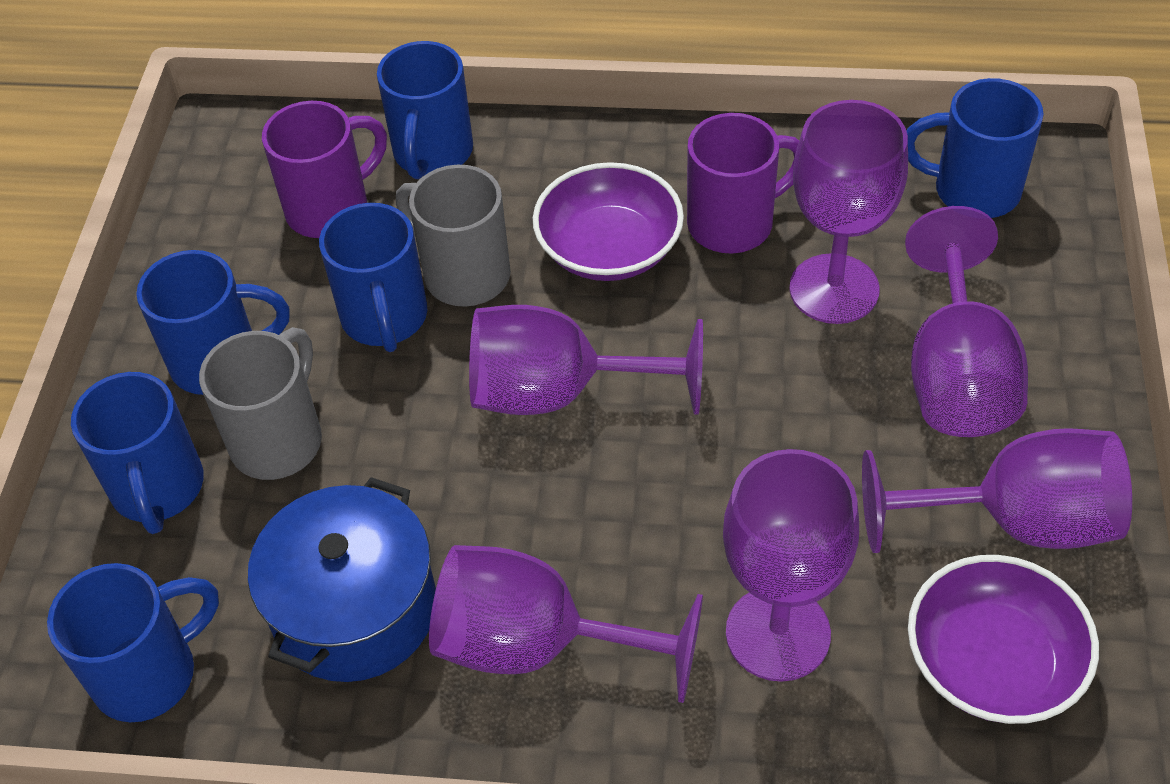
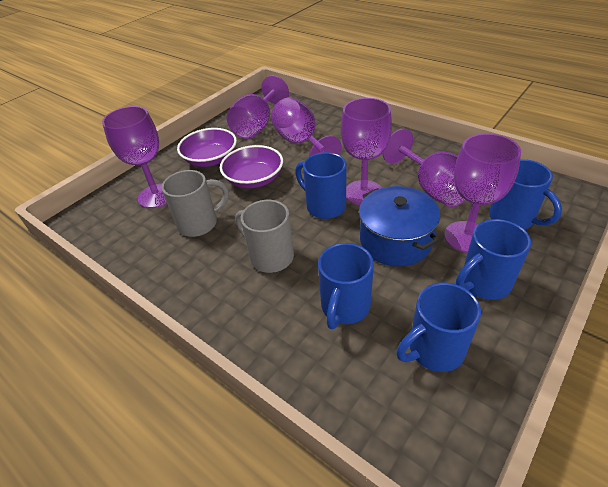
blue mug: 6 -> 5
purple mug: 2 -> 0

